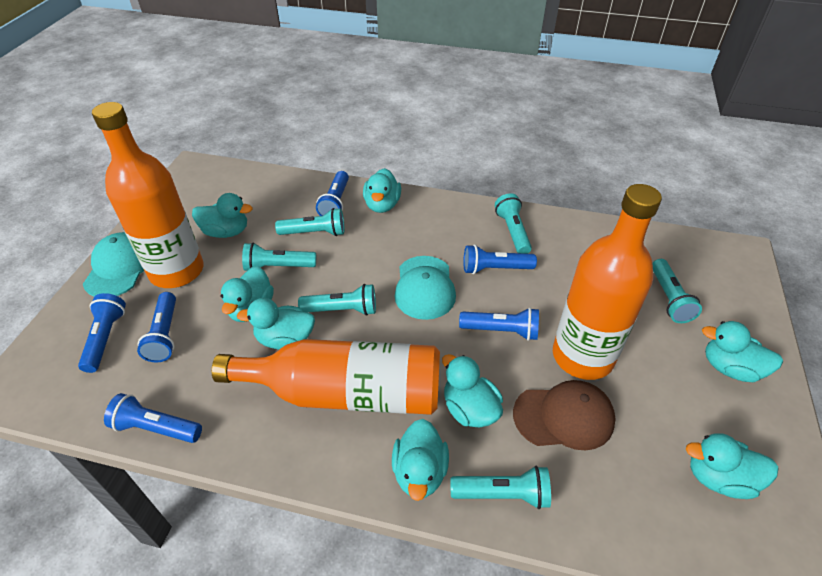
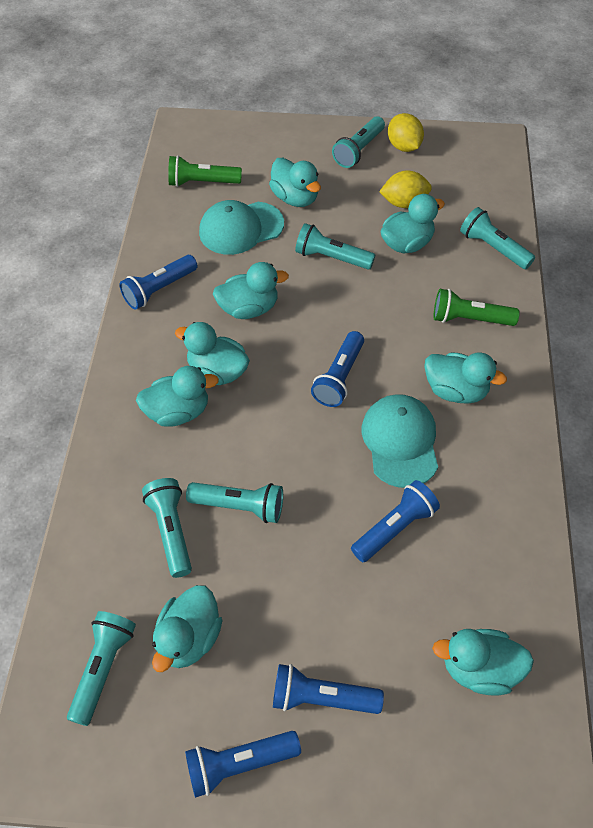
blue flashlight: 6 -> 5
brown cap: 1 -> 0
green flashlight: 0 -> 2
orange bottle: 3 -> 0
yellow lemon: 0 -> 2

